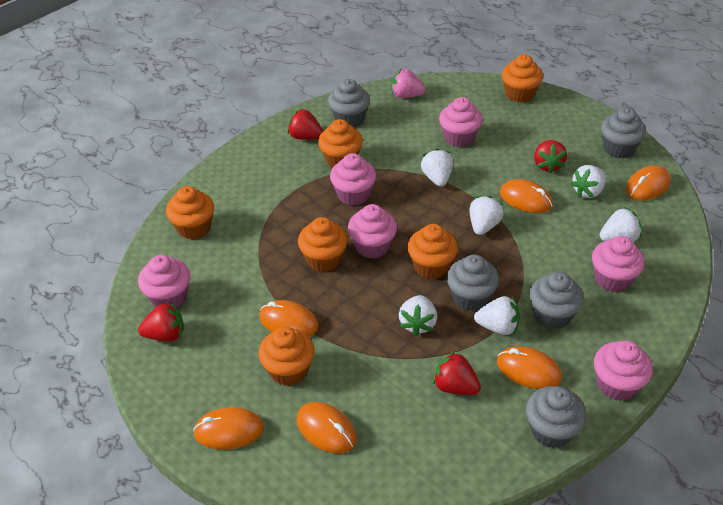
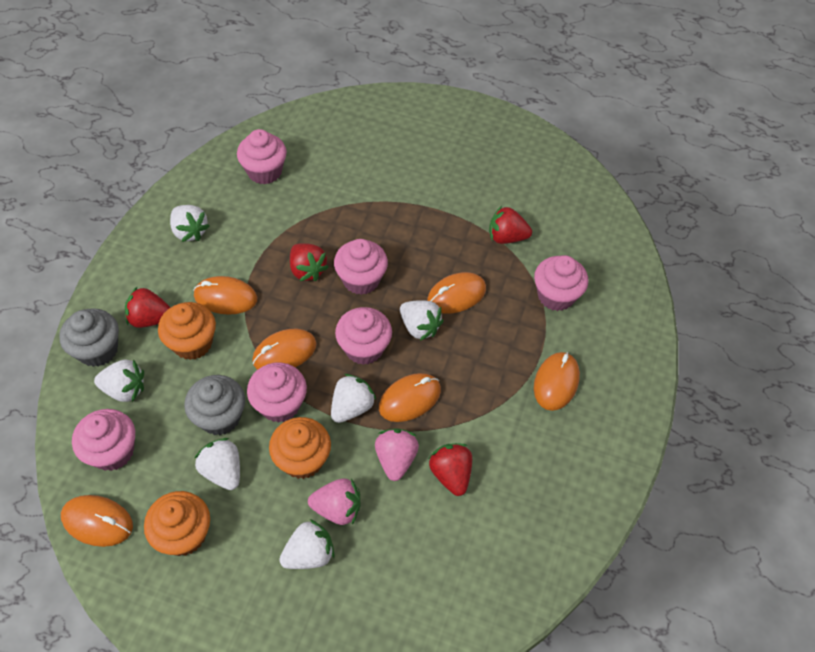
grey cupcake: 5 -> 2
orange cupcake: 6 -> 3
pink strawberry: 1 -> 2

